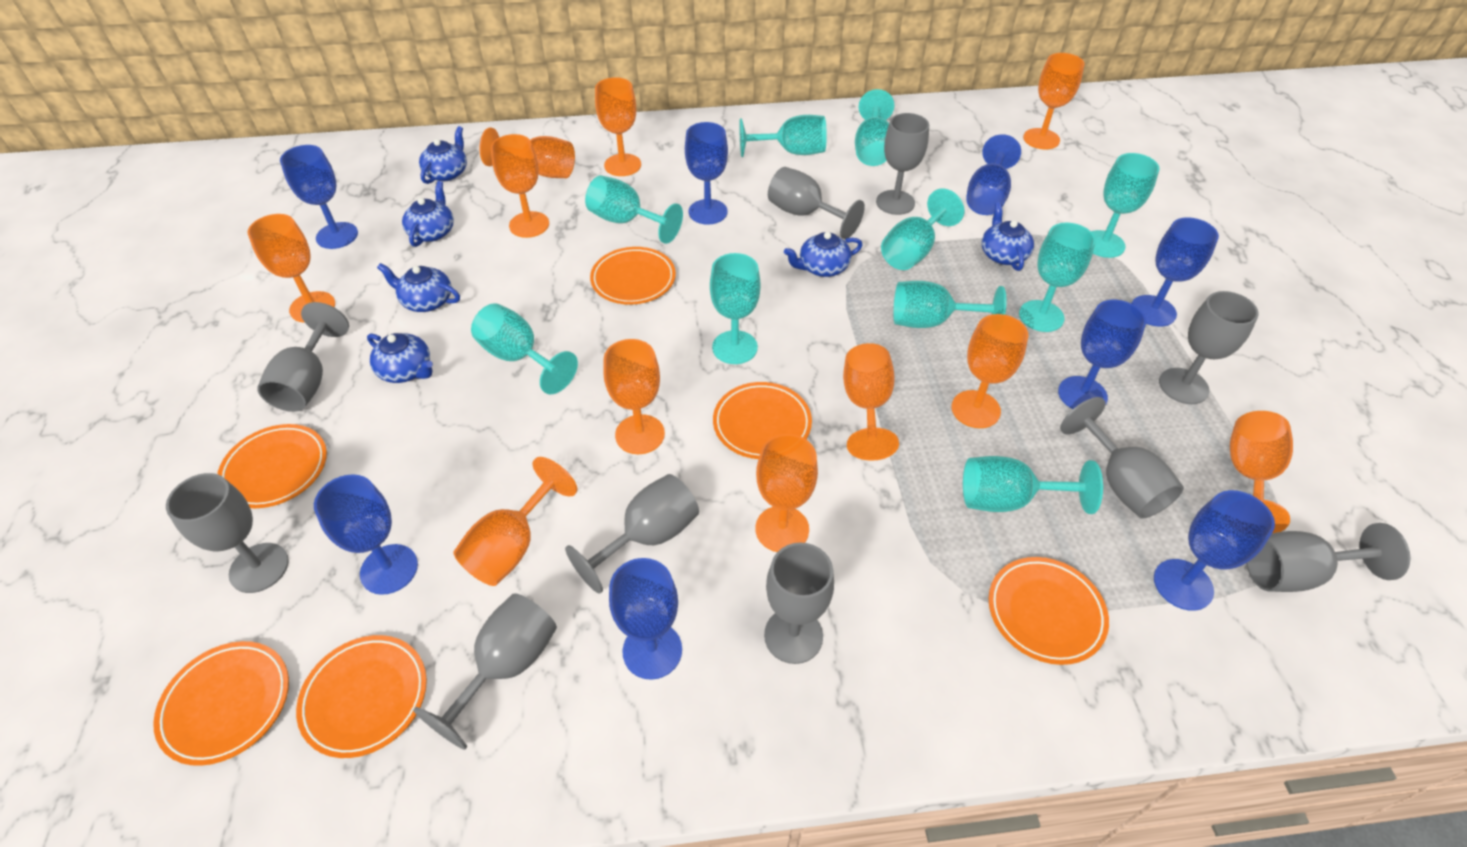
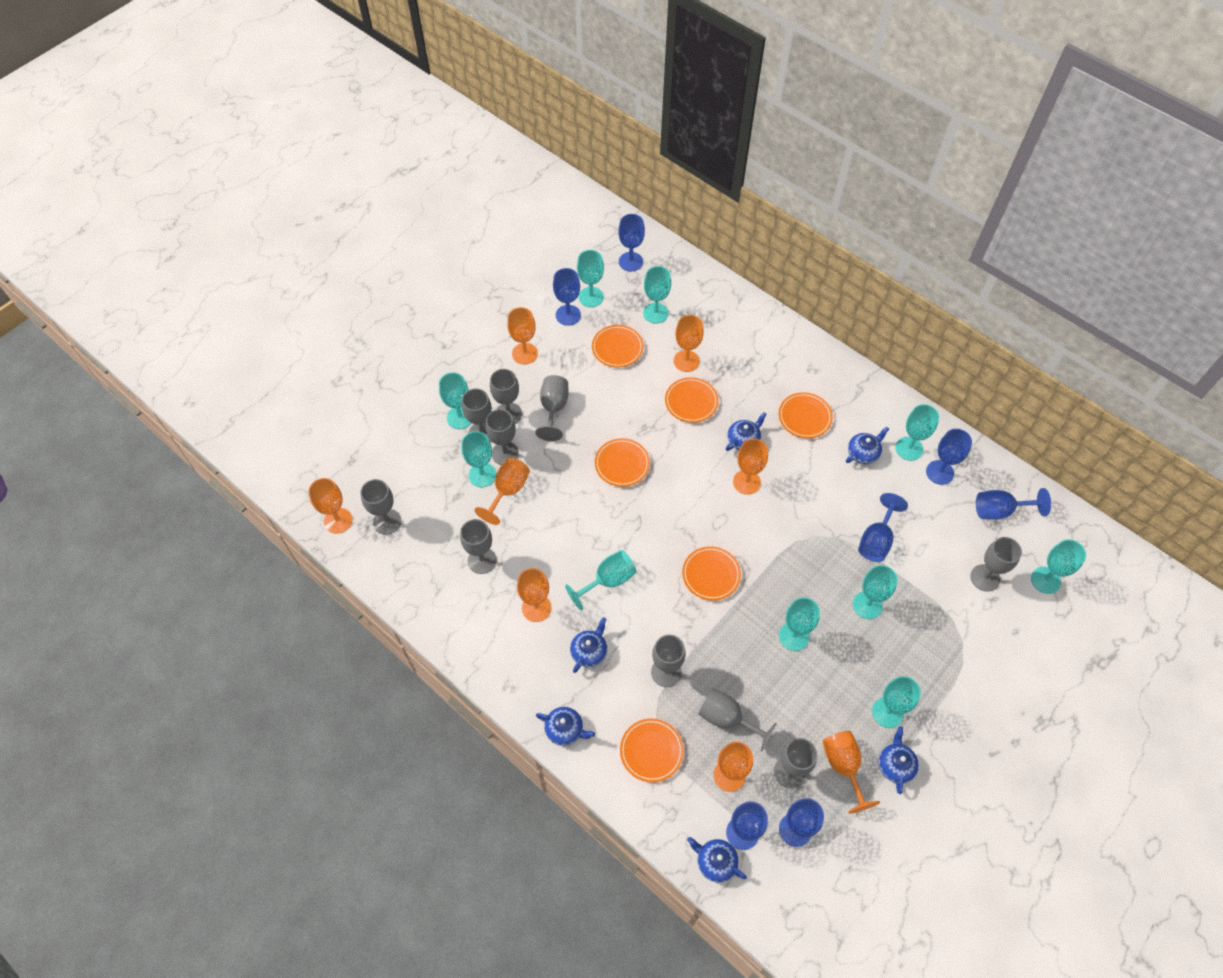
blue goblet: 8 -> 7
orange goblet: 11 -> 8

